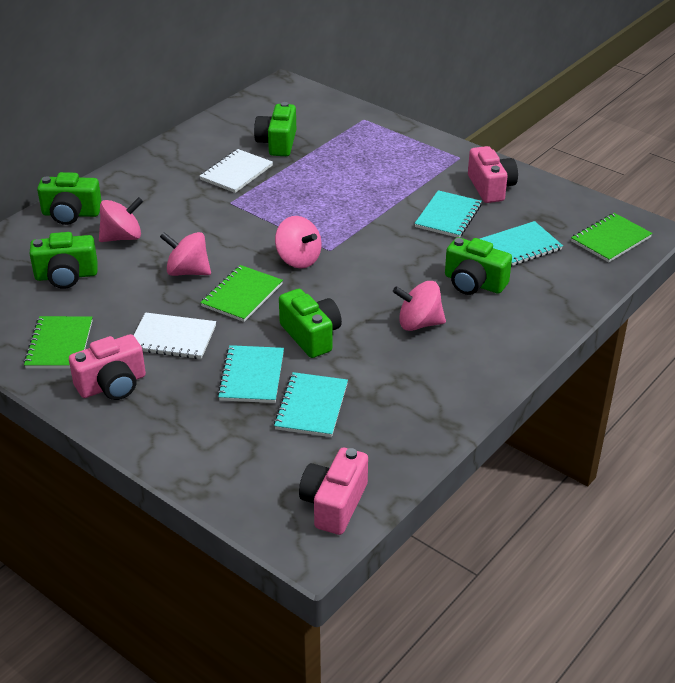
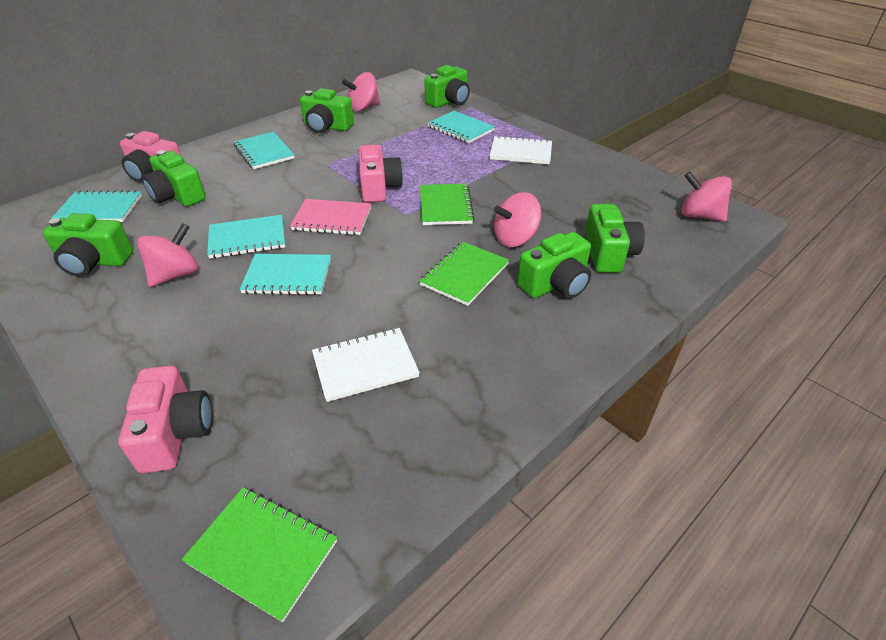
green camera: 5 -> 6
pink notebook: 0 -> 1
turquoise notebook: 4 -> 5

